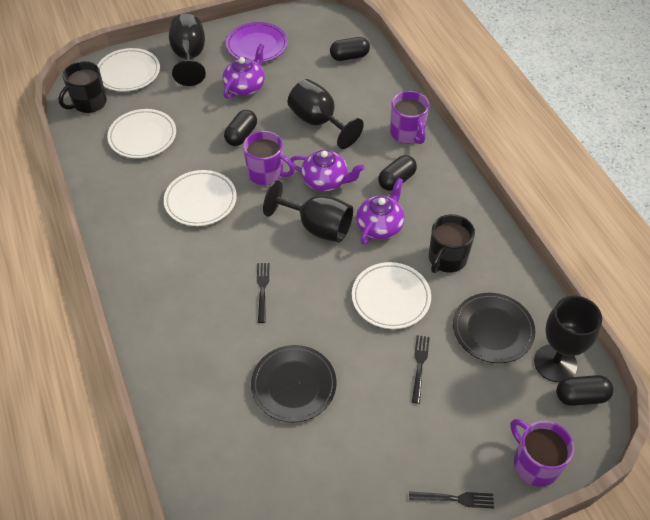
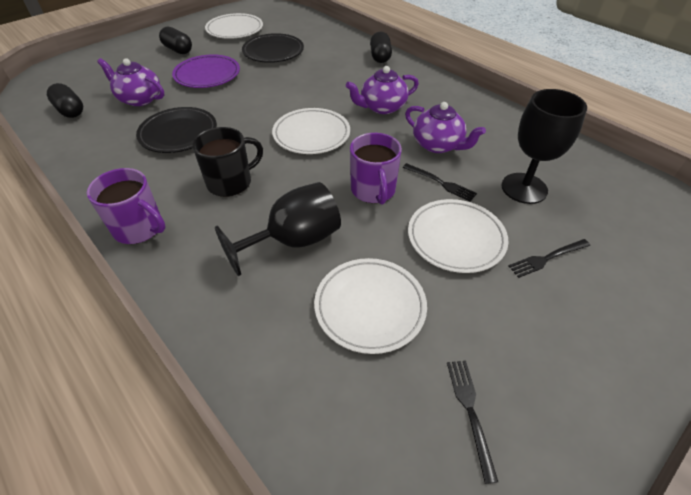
black capsule: 4 -> 3
black goblet: 4 -> 2
black mug: 2 -> 1
purple mug: 3 -> 2

